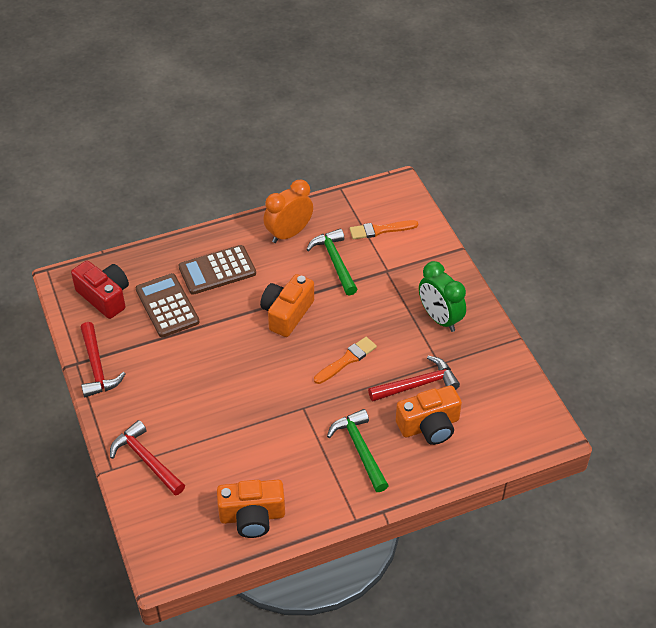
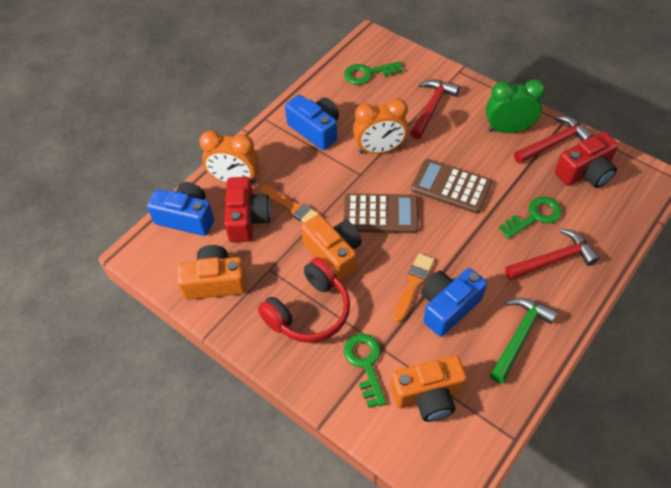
blue camera: 0 -> 3
green hammer: 2 -> 1
green key: 0 -> 3
orange clock: 1 -> 2
red camera: 1 -> 2
red headphones: 0 -> 1

